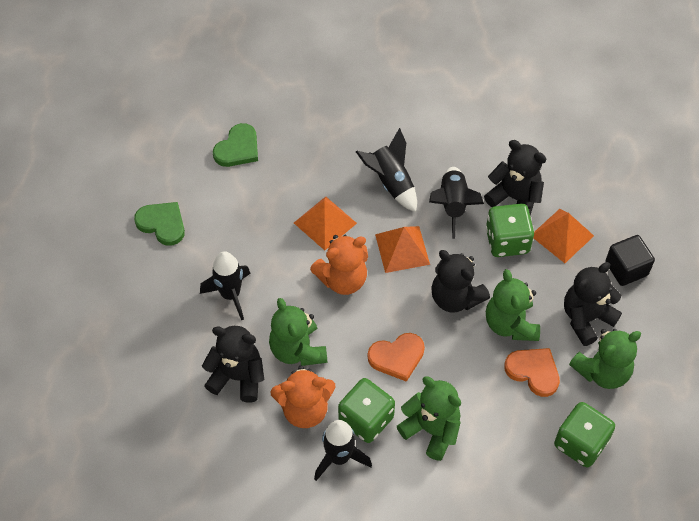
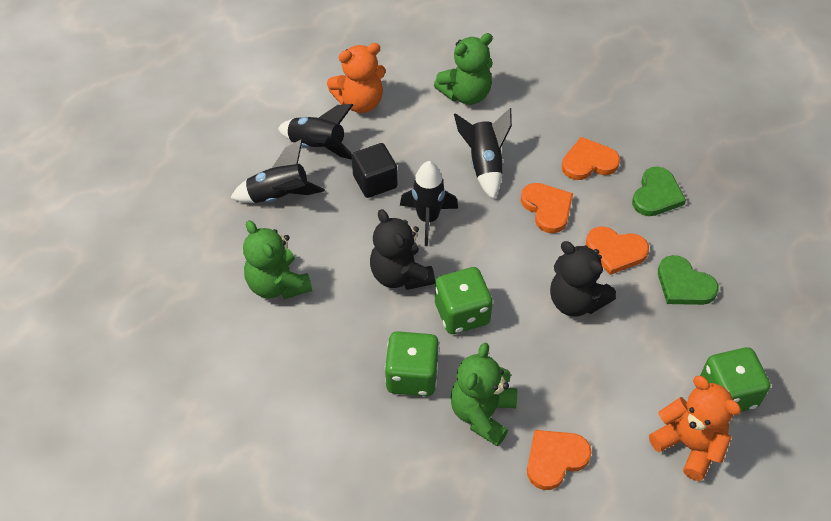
black teddy bear: 4 -> 2
green teddy bear: 4 -> 3
orange heart: 2 -> 4
orange pyramid: 3 -> 0

